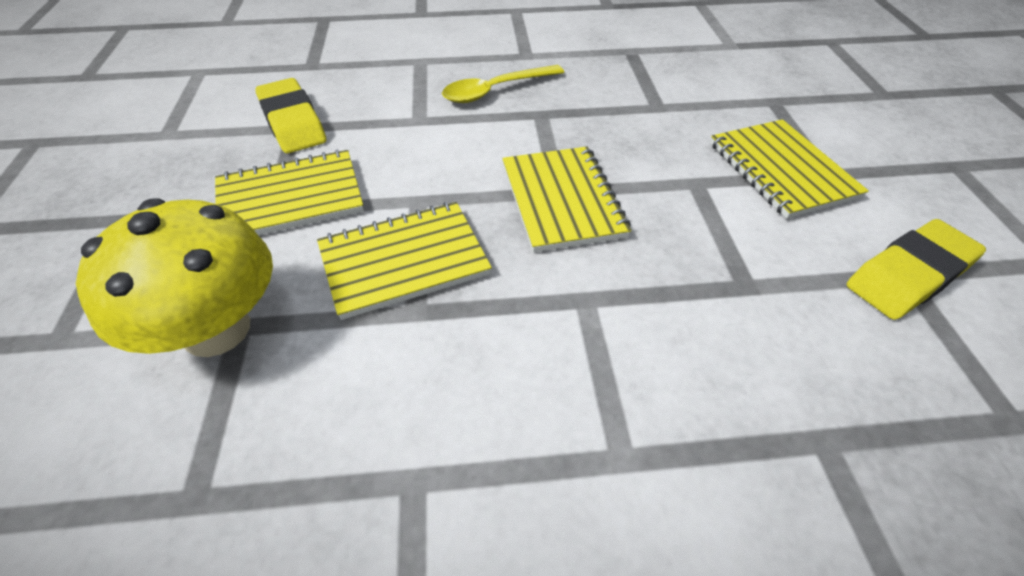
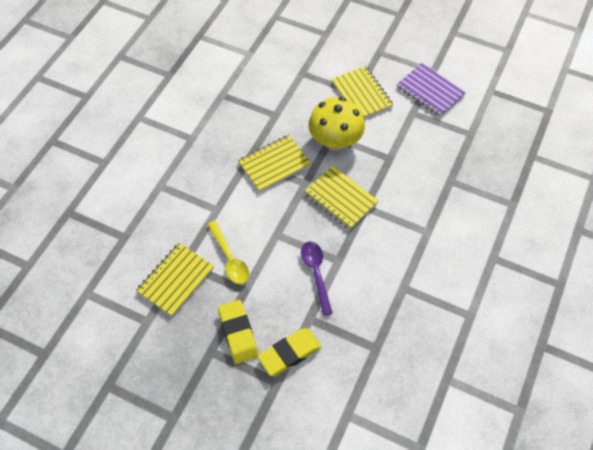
purple notebook: 0 -> 1
purple spoon: 0 -> 1

